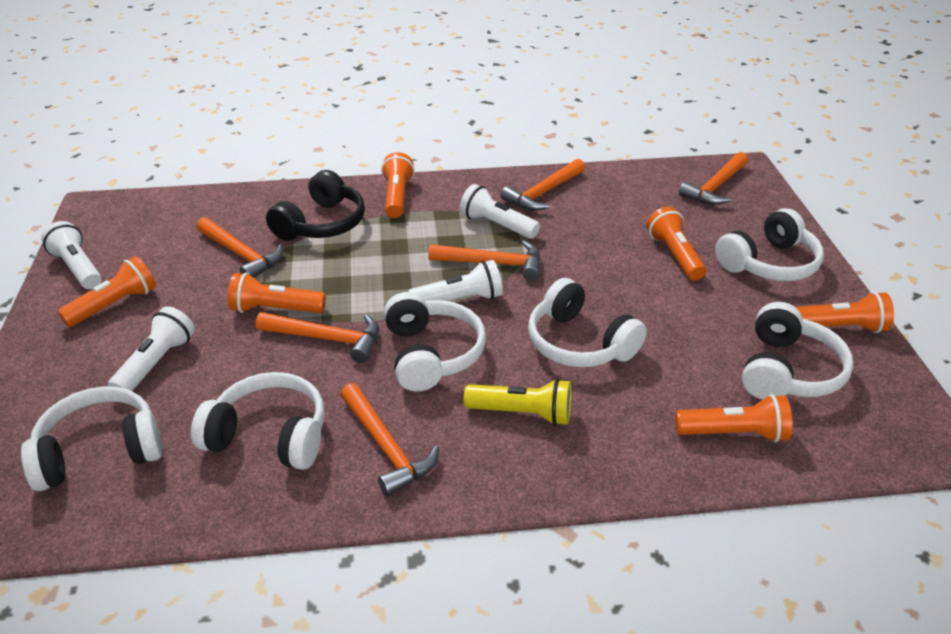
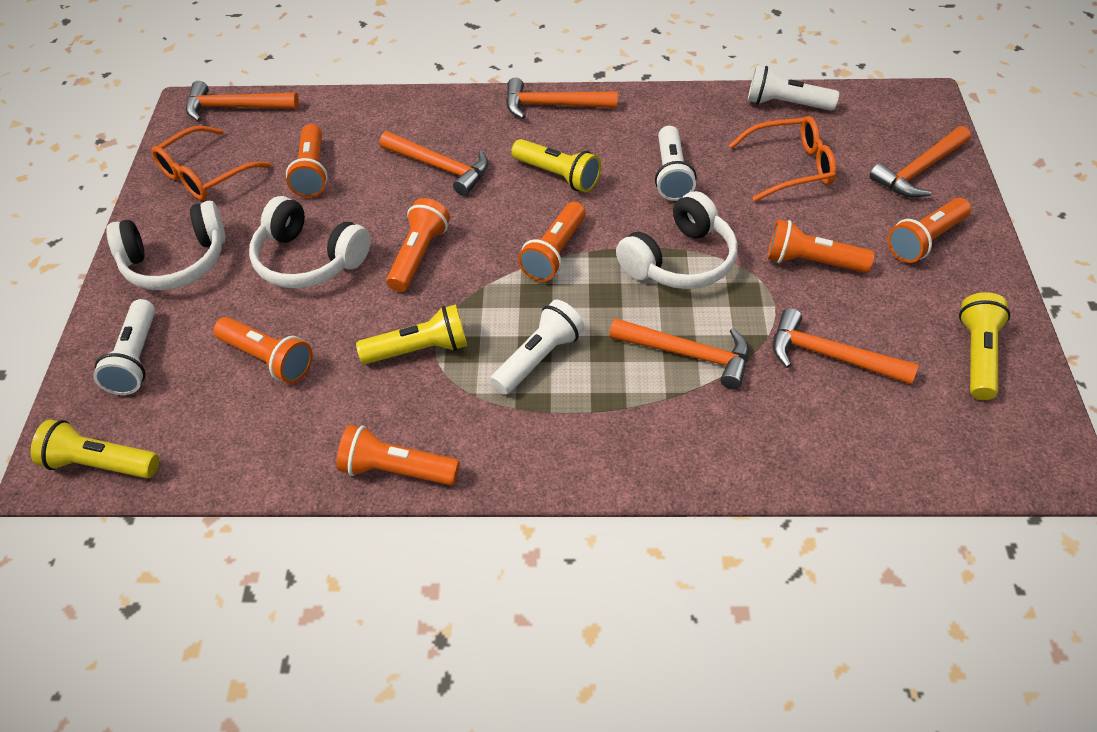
black headphones: 1 -> 0
orange flashlight: 6 -> 7
orange glasses: 0 -> 2
white headphones: 6 -> 3
yellow flashlight: 1 -> 4

